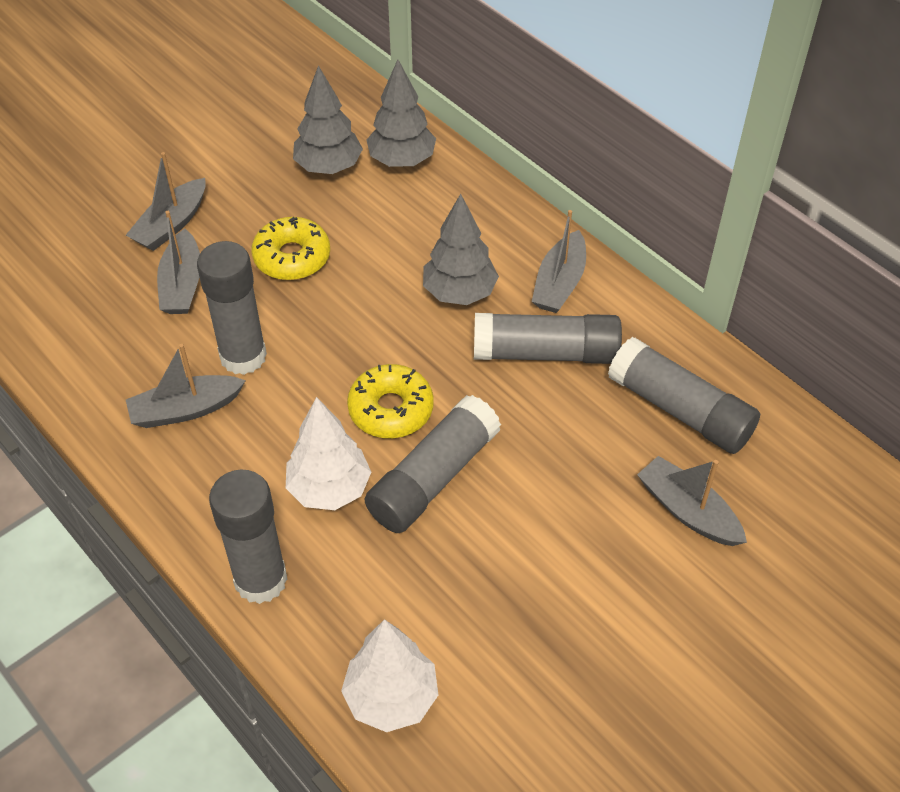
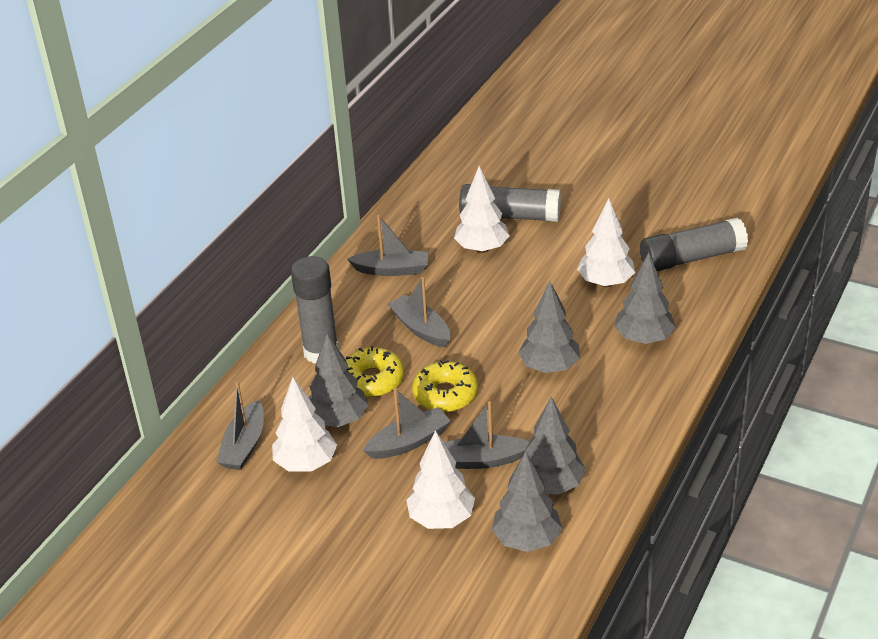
grey glue stick: 5 -> 3
grey tree: 3 -> 5
white tree: 2 -> 4

